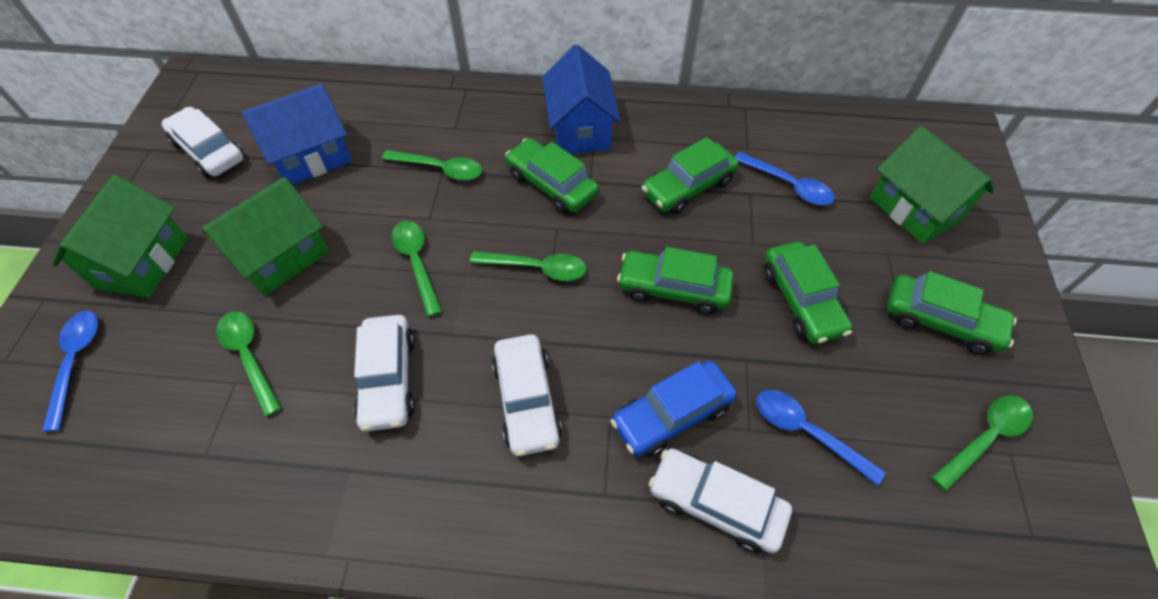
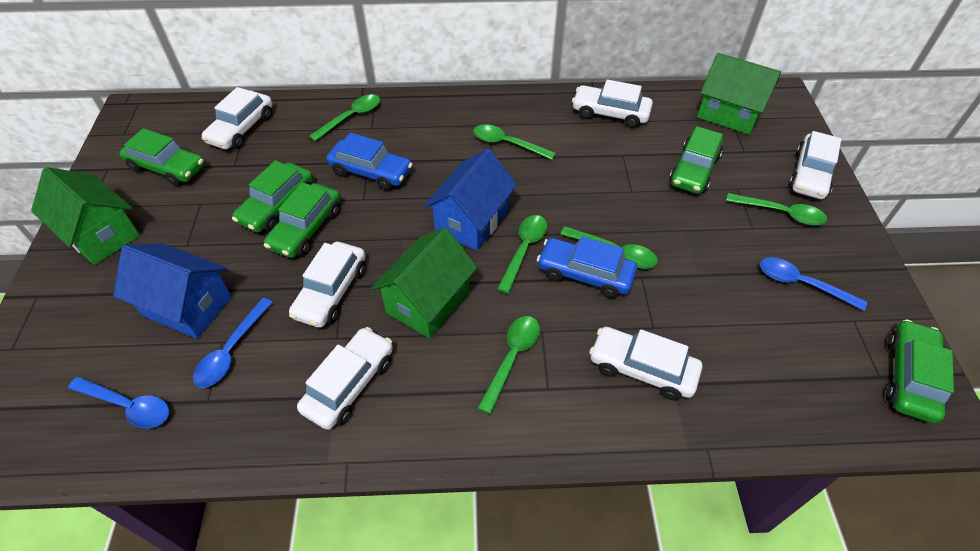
blue car: 1 -> 2
green spoon: 5 -> 6
white car: 4 -> 6

